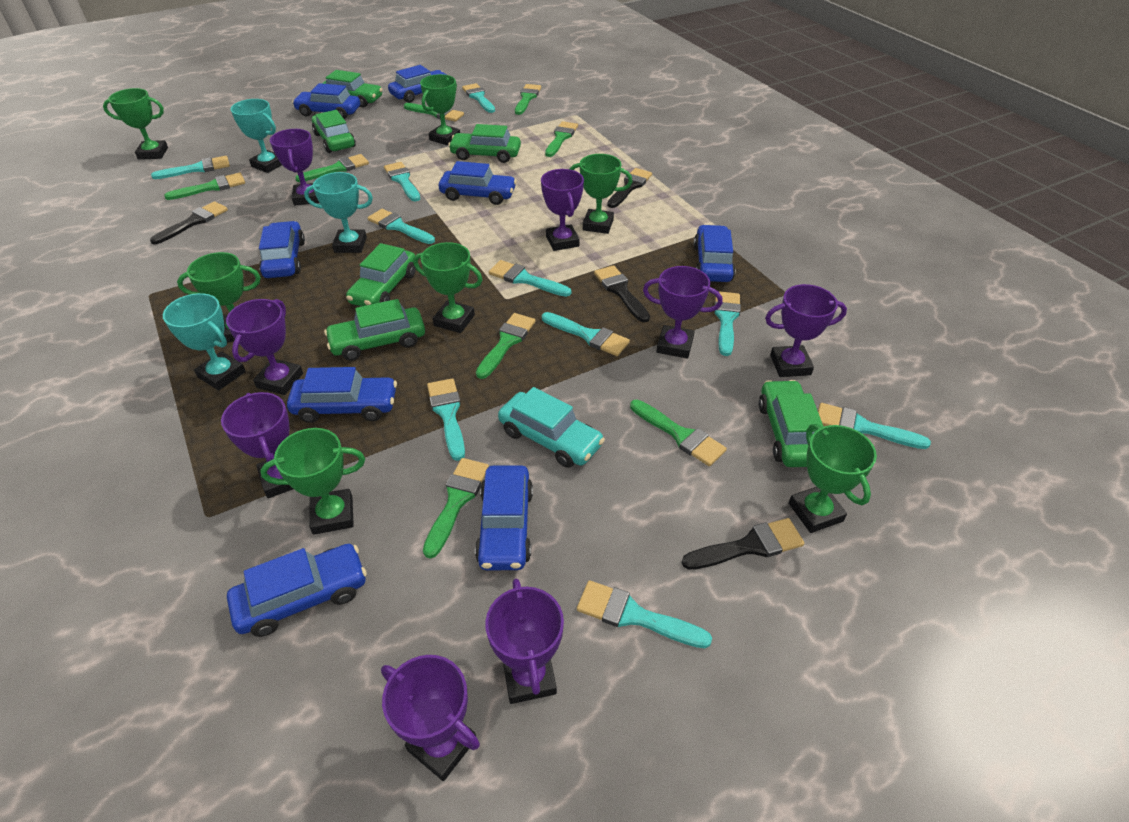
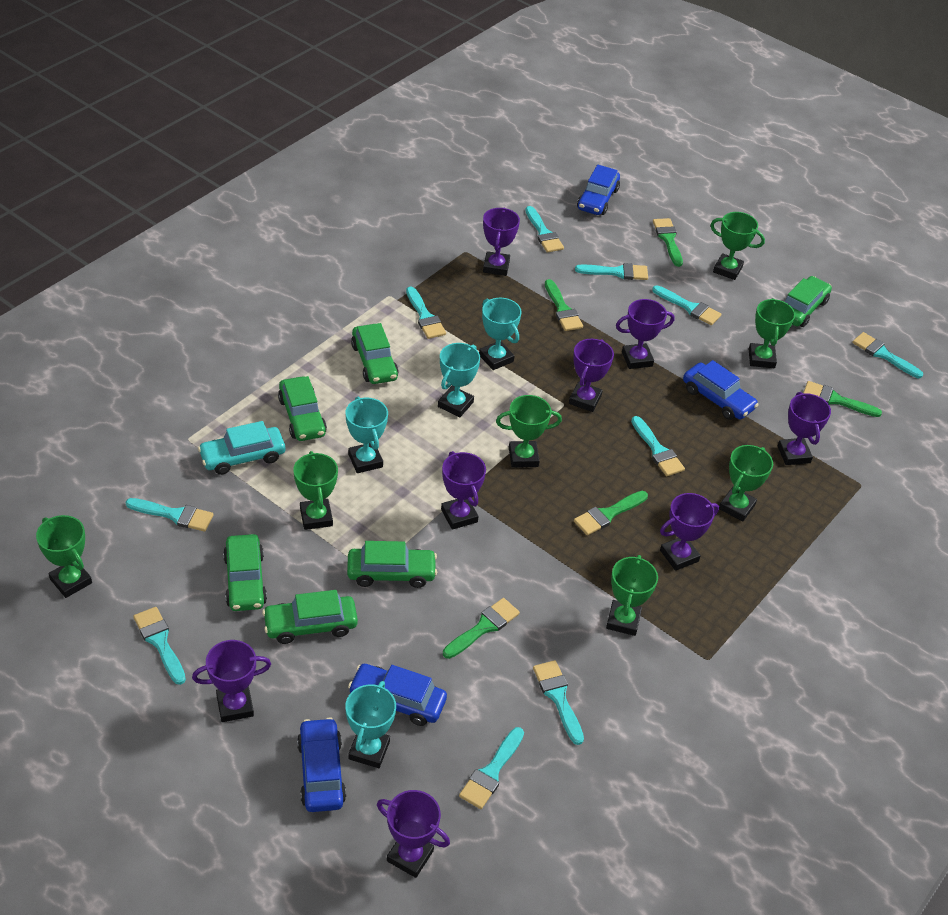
black brush: 4 -> 0
blue car: 8 -> 4
green brush: 8 -> 5
turquoise trophy: 3 -> 4

